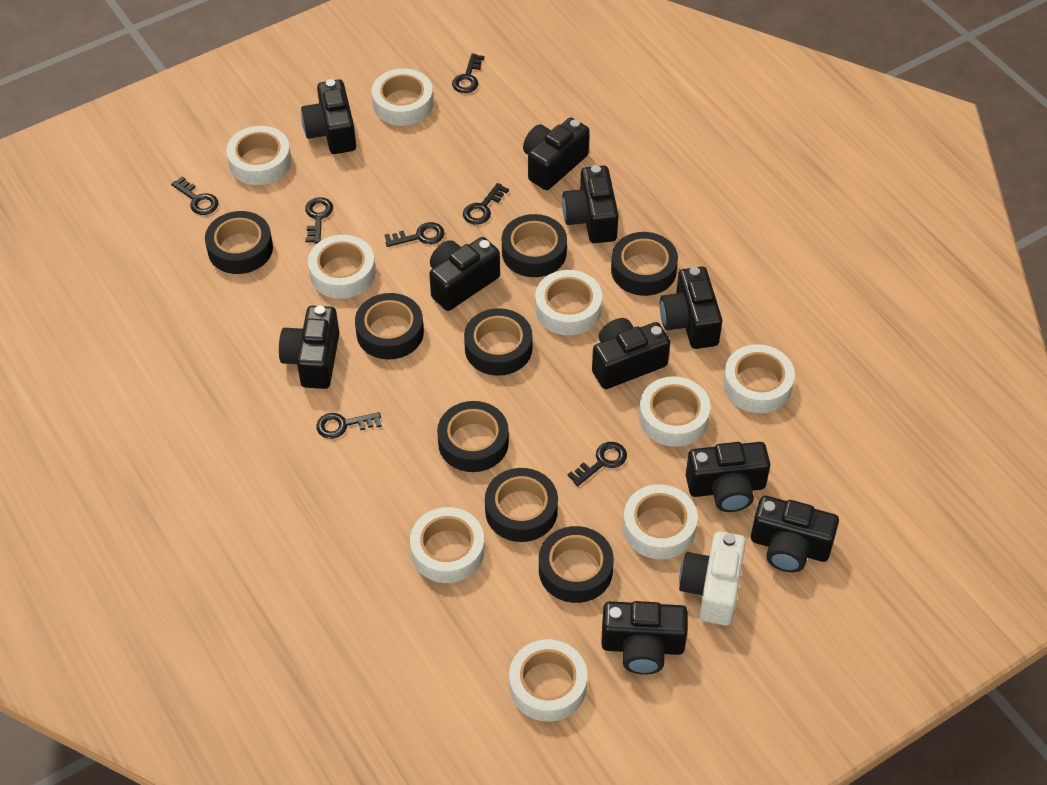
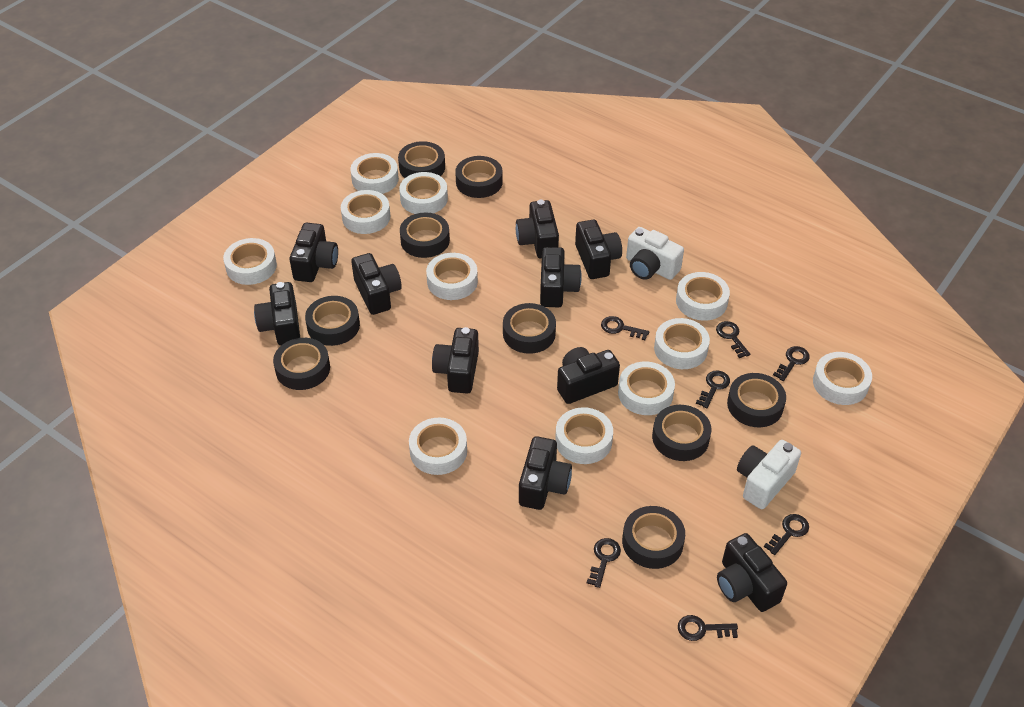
black tape: 8 -> 9
white camera: 1 -> 2
white tape: 9 -> 11

